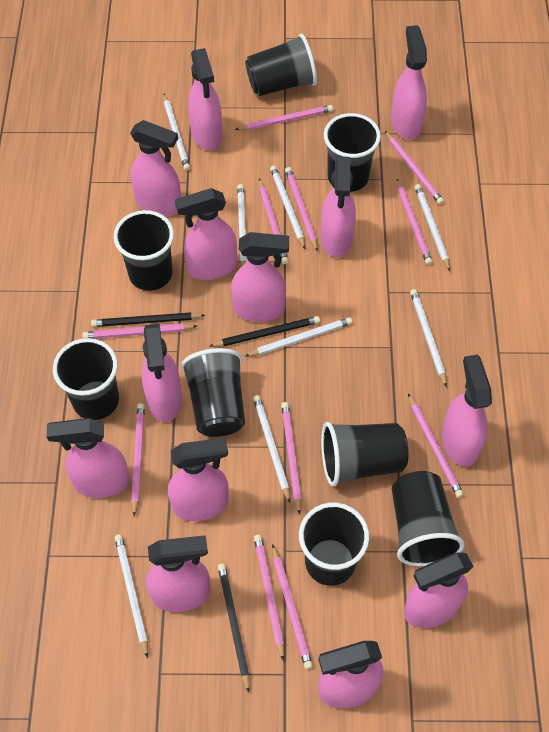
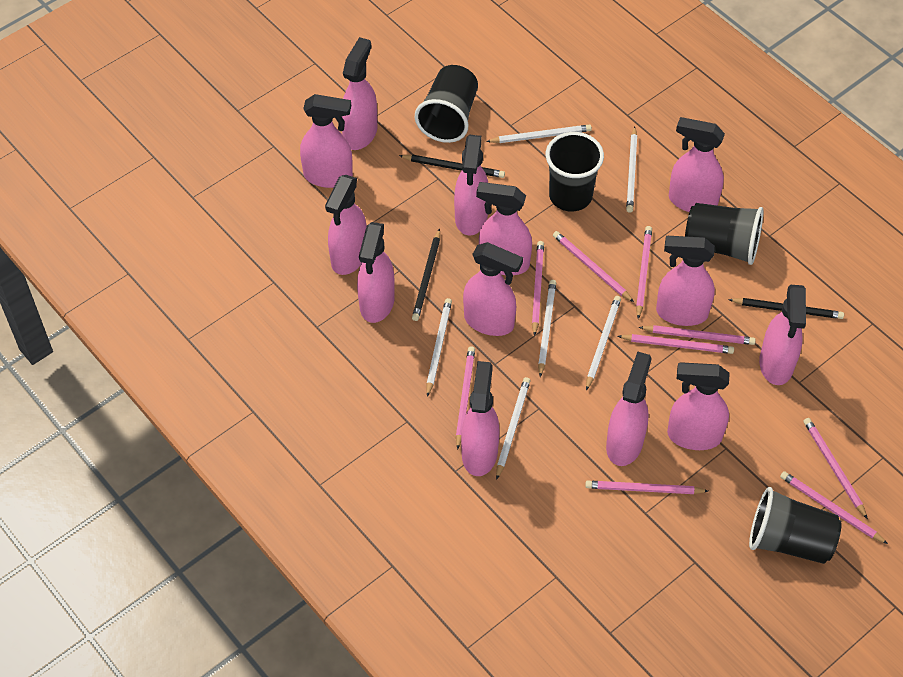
black cup: 8 -> 4
pink pencil: 11 -> 9
white pencil: 8 -> 6

